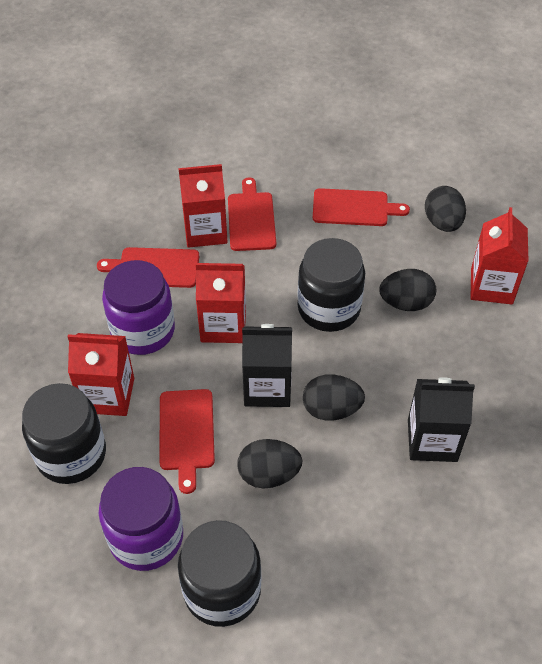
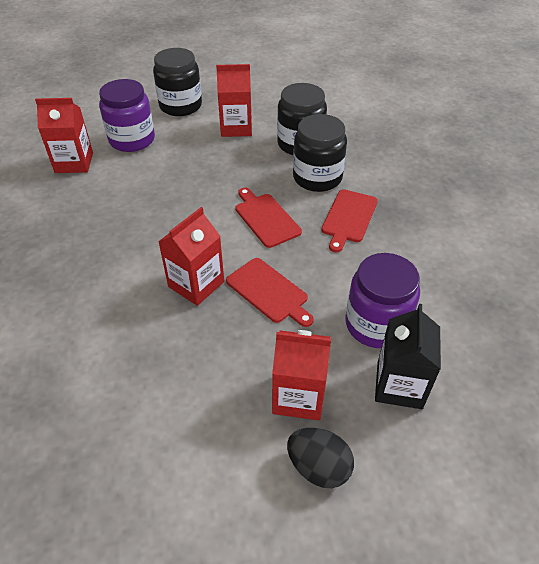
black carton: 2 -> 1
black egg: 4 -> 1
red cutting board: 4 -> 3

